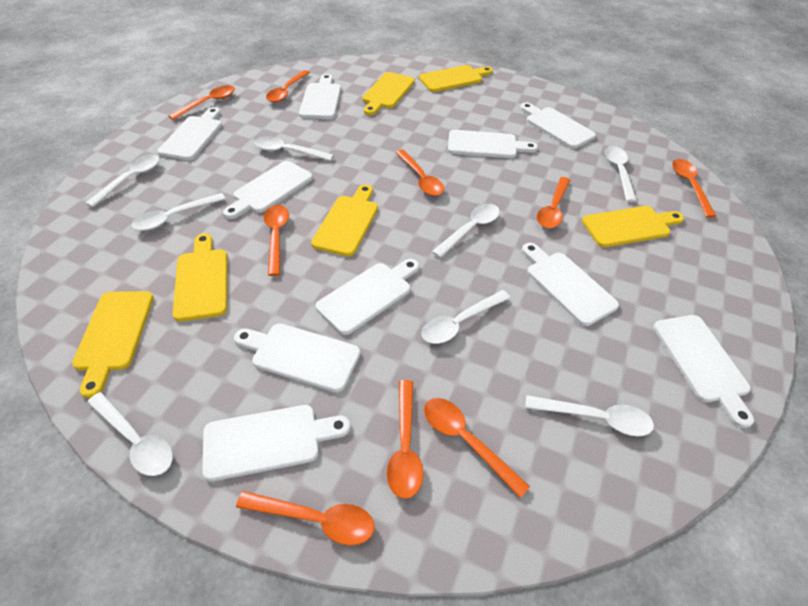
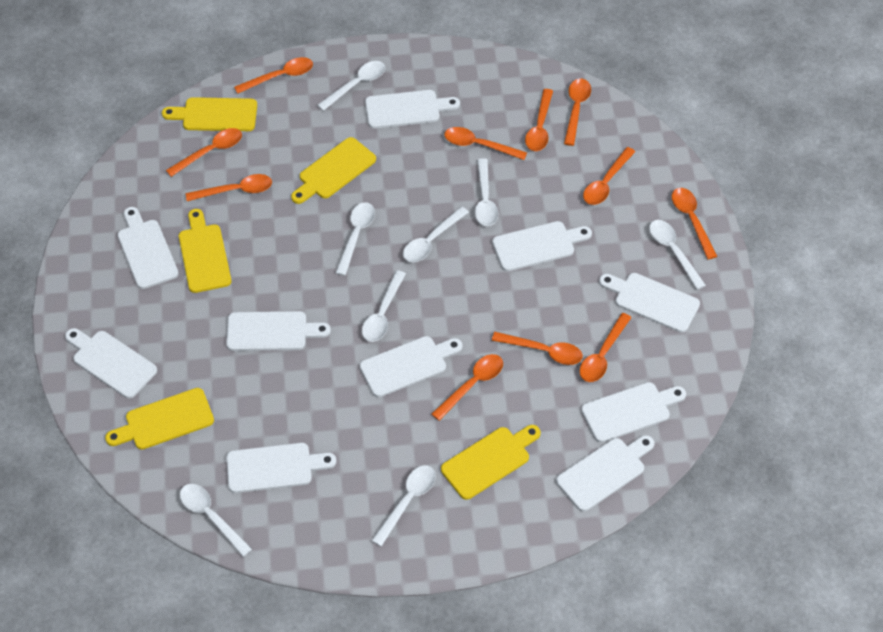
orange spoon: 9 -> 11
yellow cutting board: 6 -> 5

